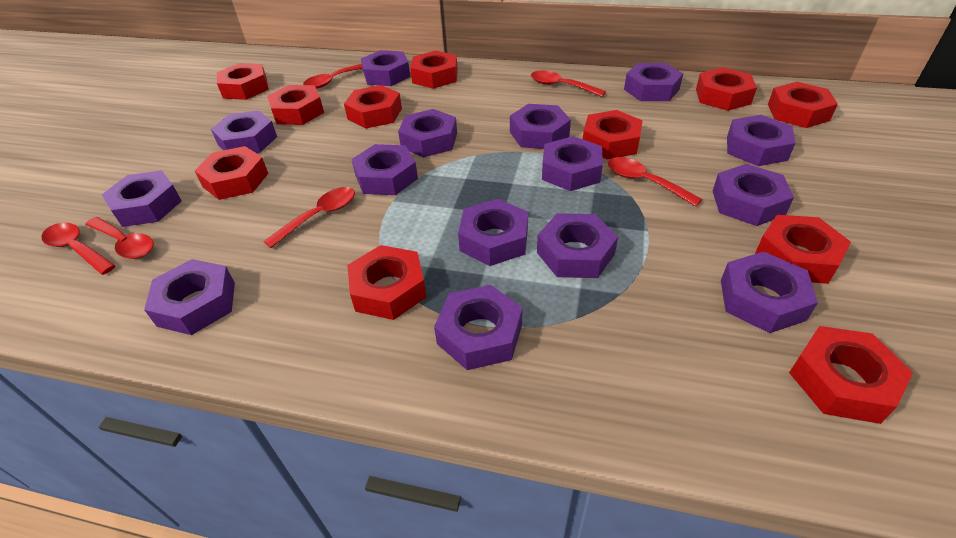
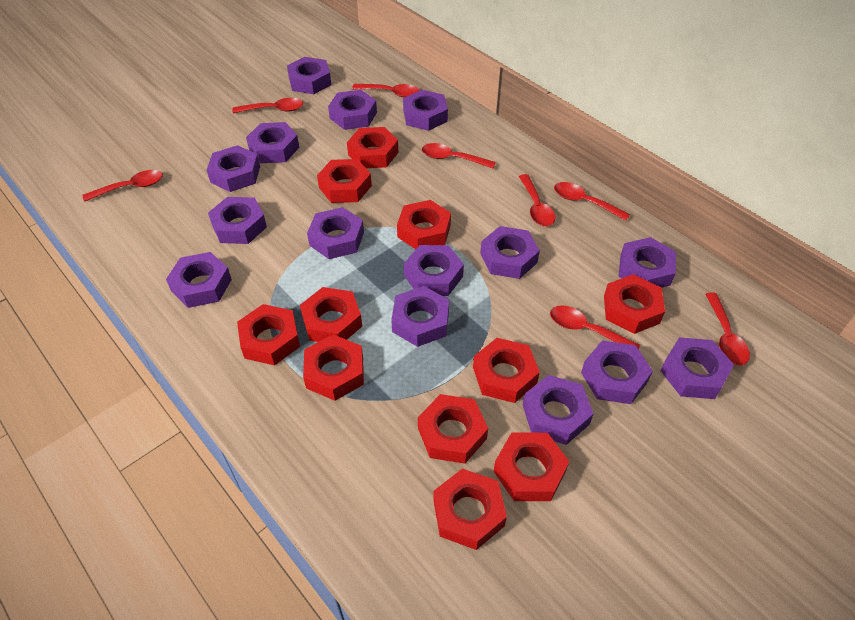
red spoon: 6 -> 8

